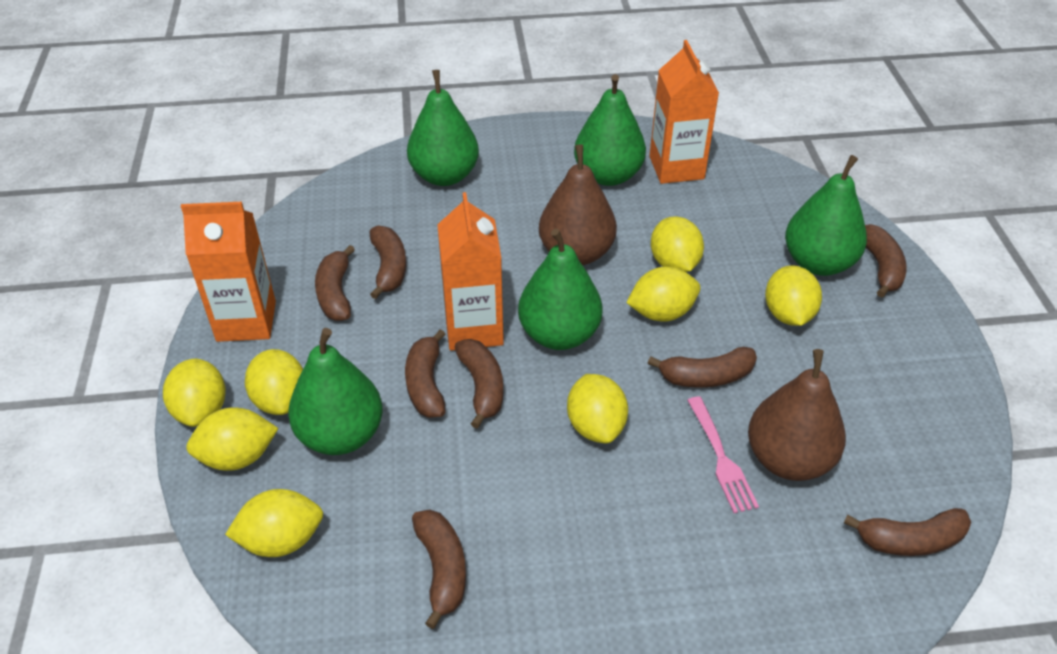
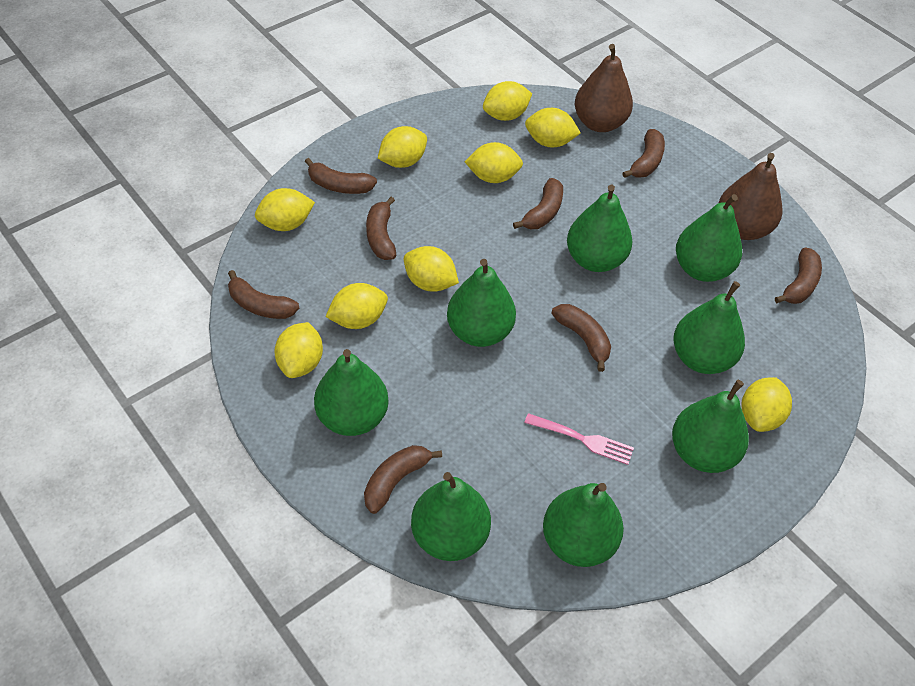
green pear: 5 -> 8
orange carton: 3 -> 0
yellow lemon: 8 -> 9

